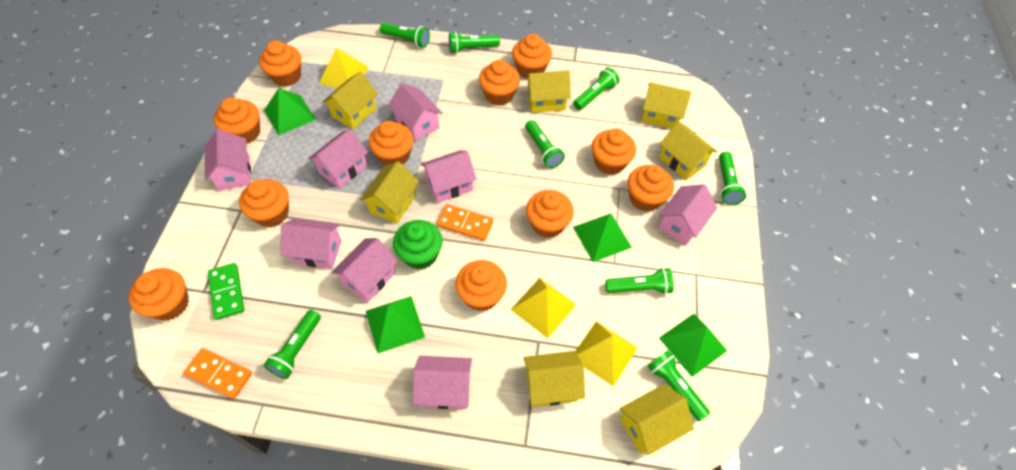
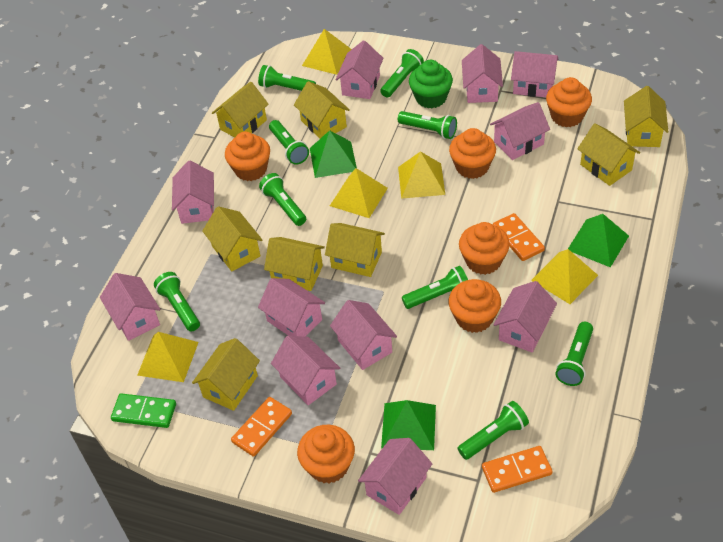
green flashlight: 8 -> 9
green pyramid: 4 -> 3
orange cupcake: 11 -> 6
orange domino: 2 -> 3
pink house: 8 -> 11
yellow house: 7 -> 8
yellow pyramid: 3 -> 5

